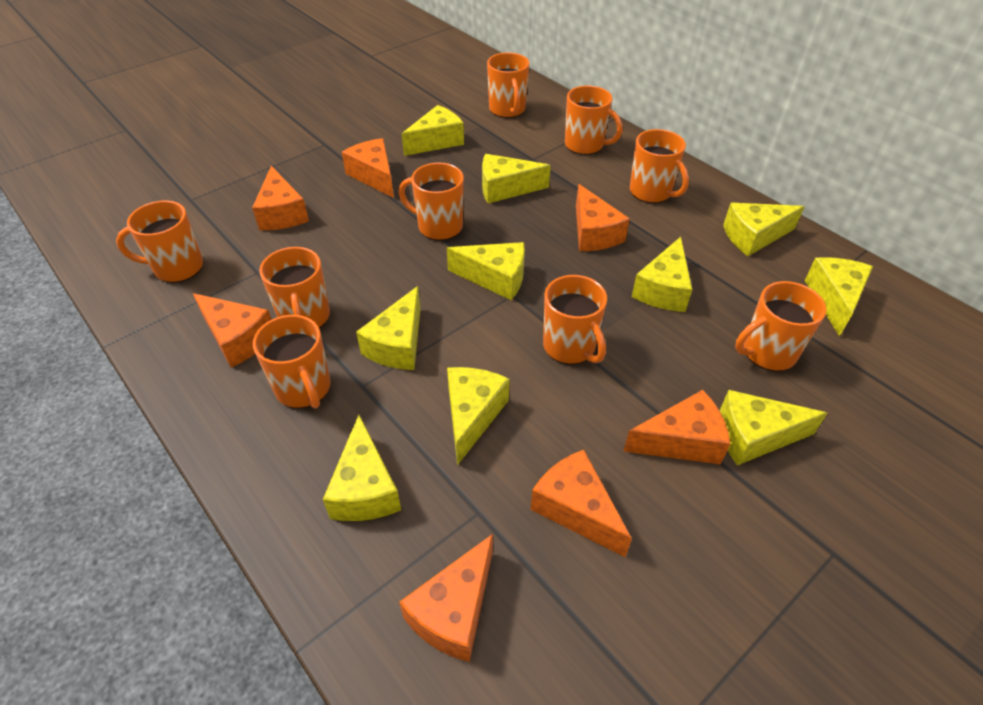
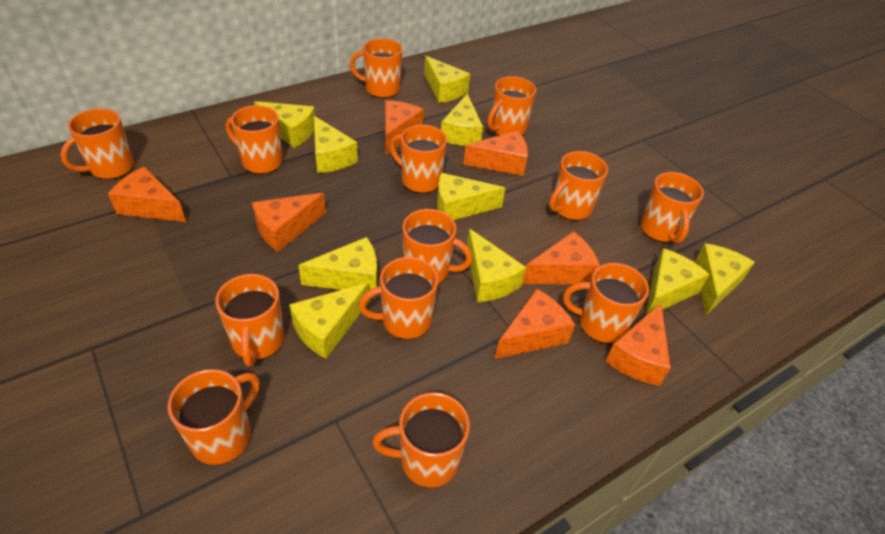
orange mug: 9 -> 13

